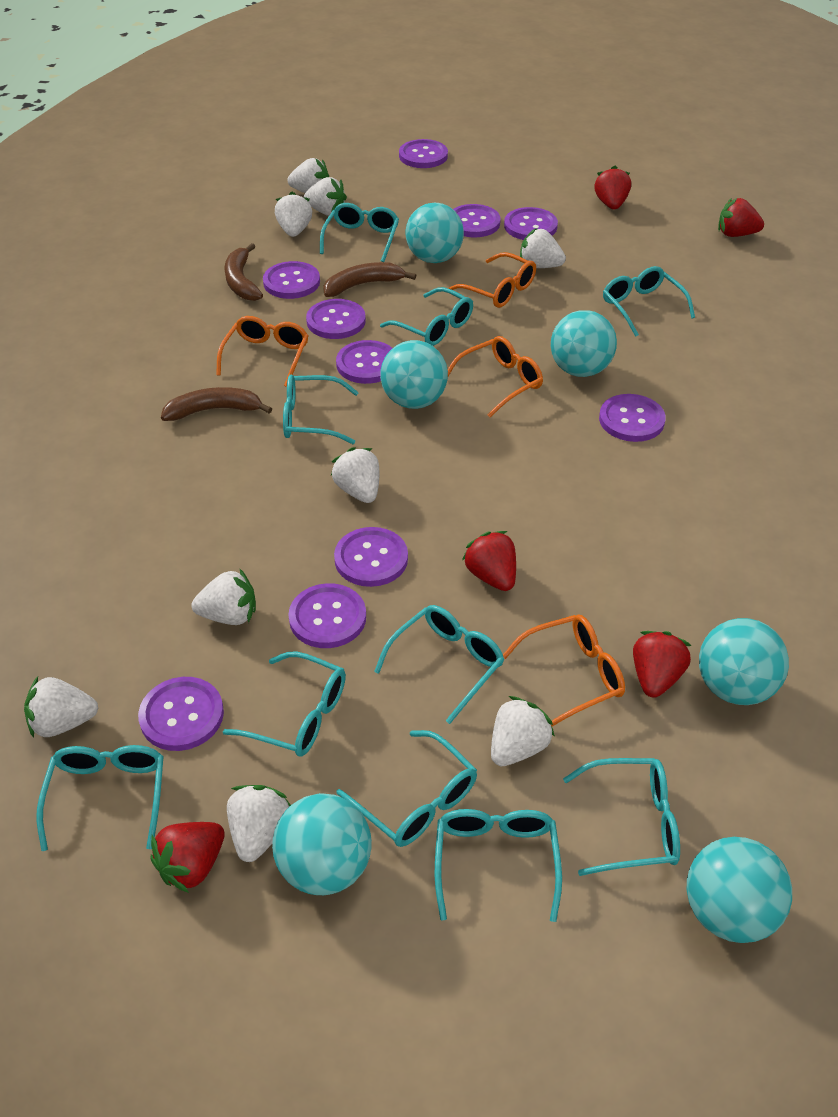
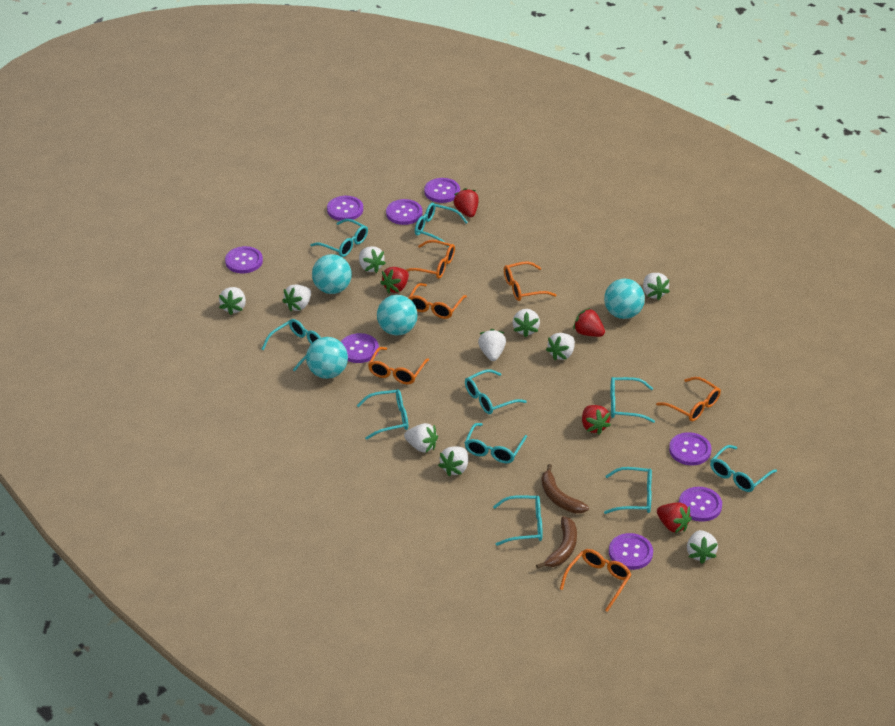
brown banana: 3 -> 2
orange glasses: 4 -> 6
purple button: 10 -> 8
turquoise ball: 6 -> 4
white strawberry: 9 -> 10

